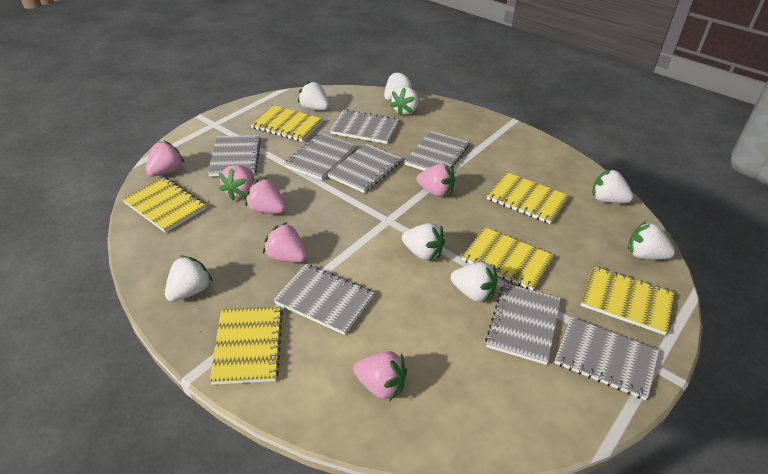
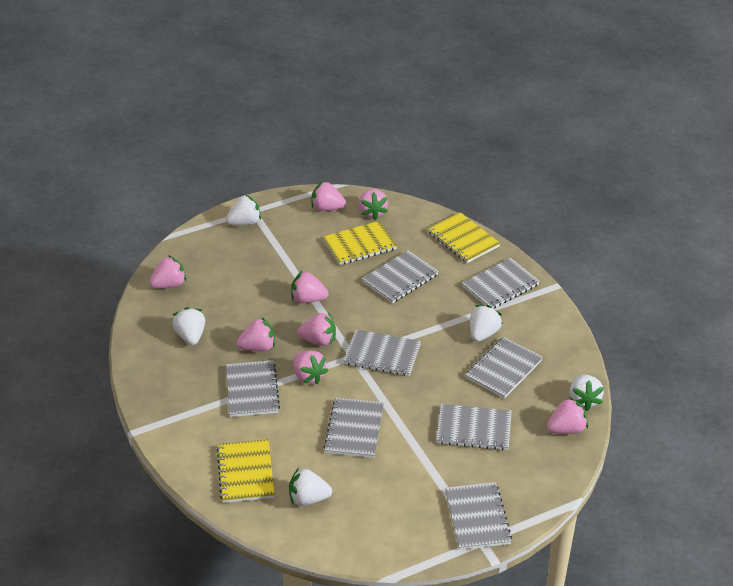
pink strawberry: 6 -> 8
white strawberry: 8 -> 5
yellow notebook: 6 -> 3

